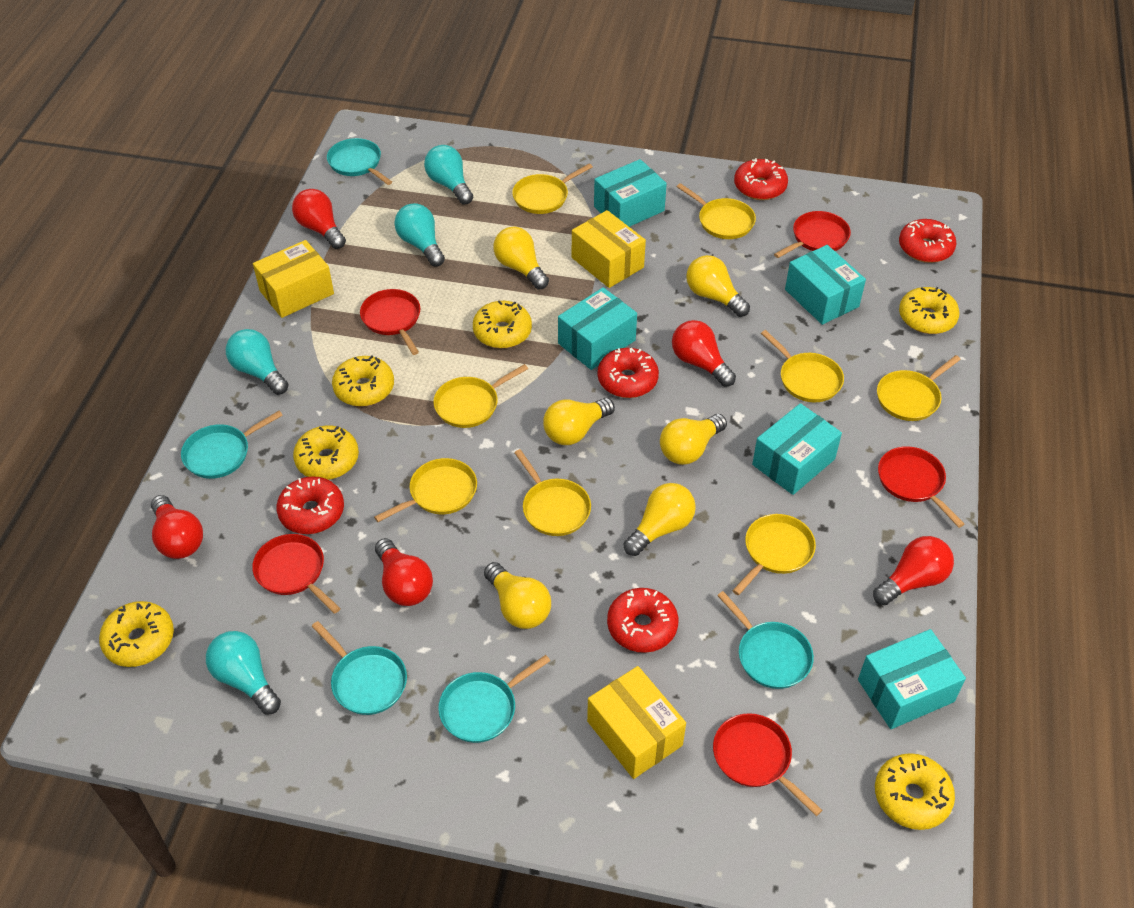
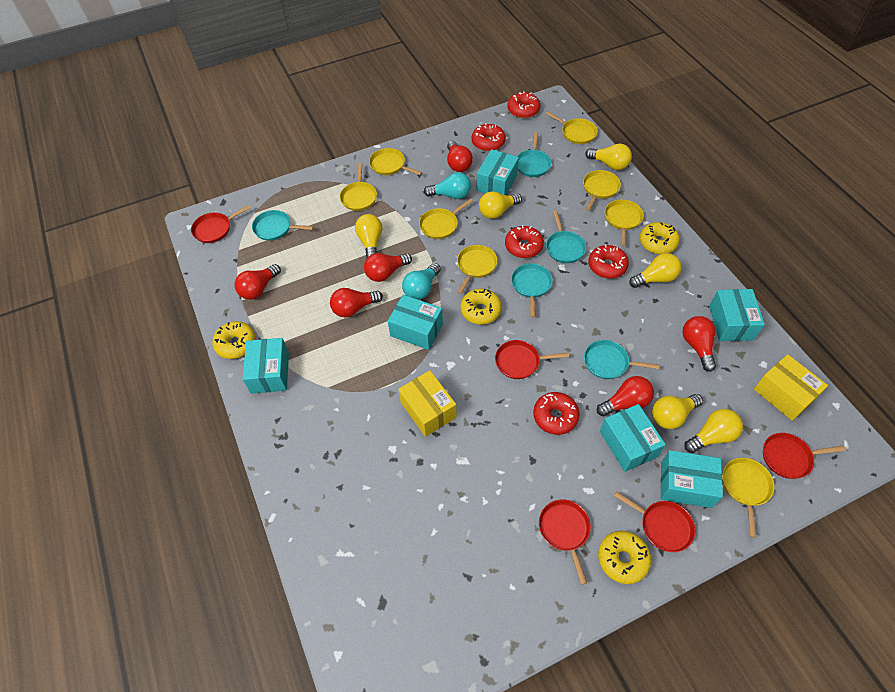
red light bulb: 5 -> 6
turquoise box: 5 -> 6
turquoise light bulb: 4 -> 2
yellow box: 3 -> 2
yellow donut: 6 -> 4

